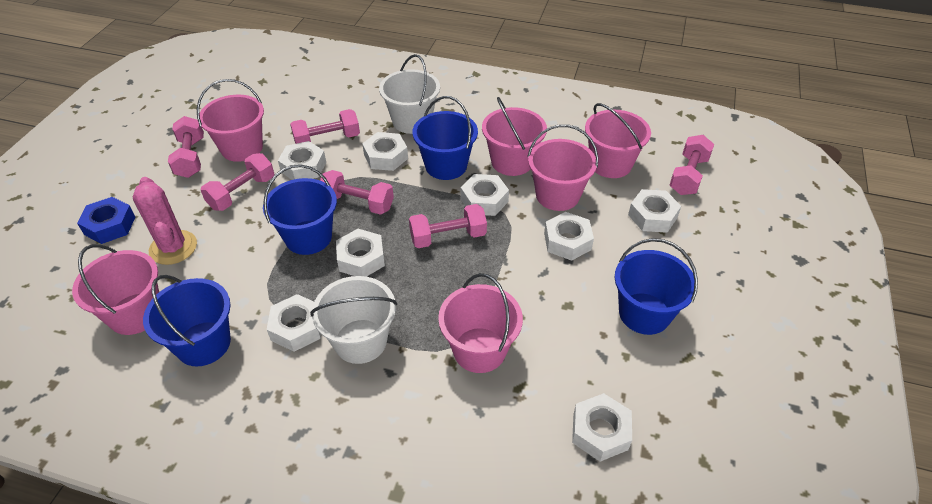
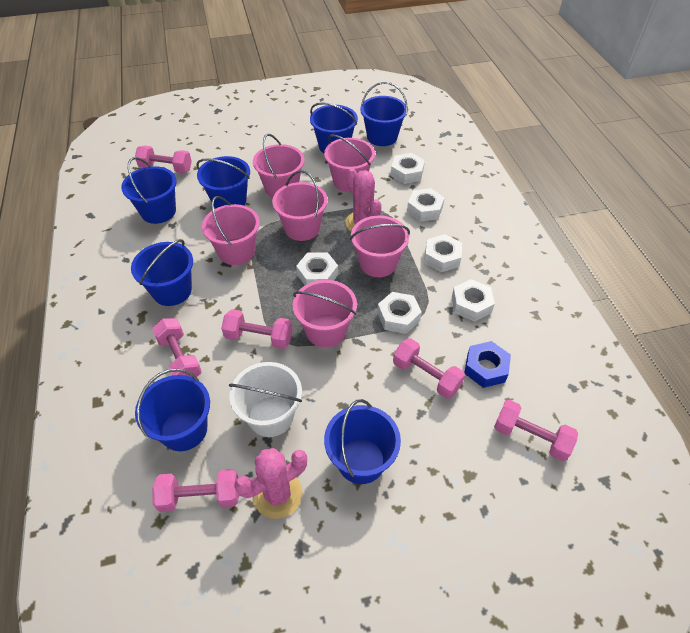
blue bucket: 4 -> 7
pink cactus: 1 -> 2
white bucket: 2 -> 1
white nut: 8 -> 6

